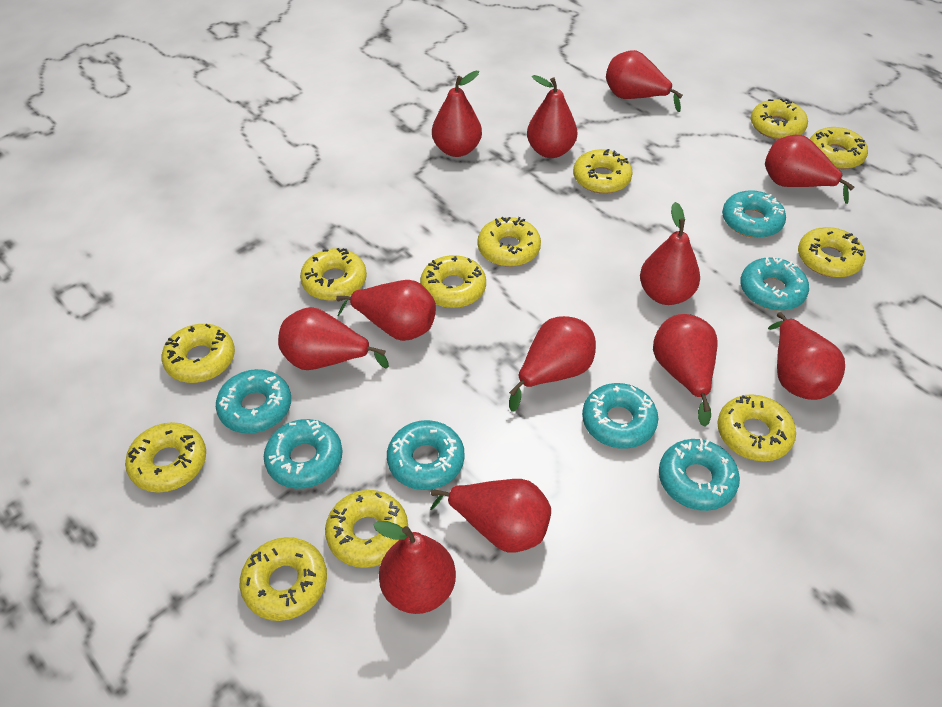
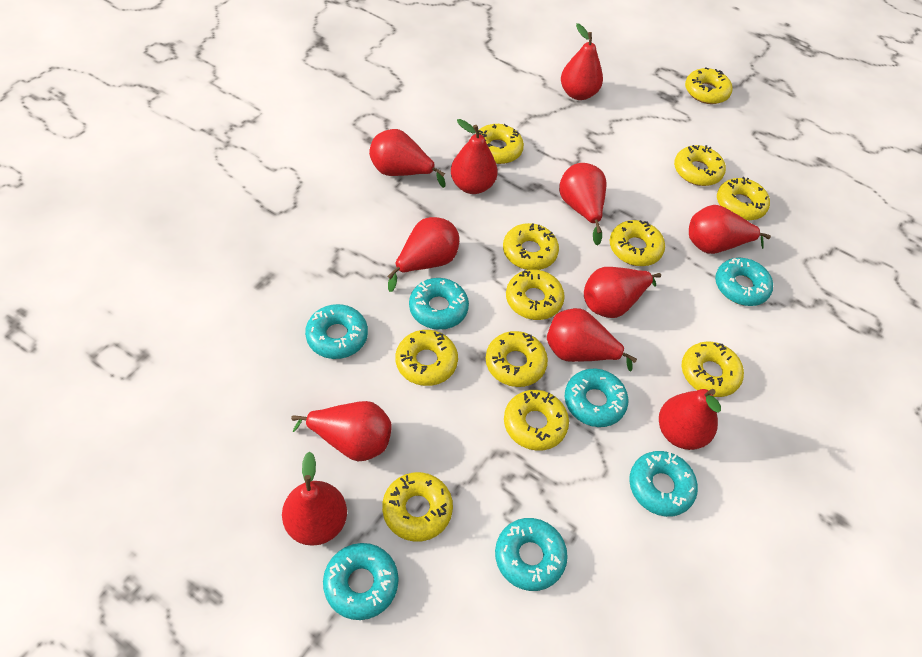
red pear: 12 -> 11

